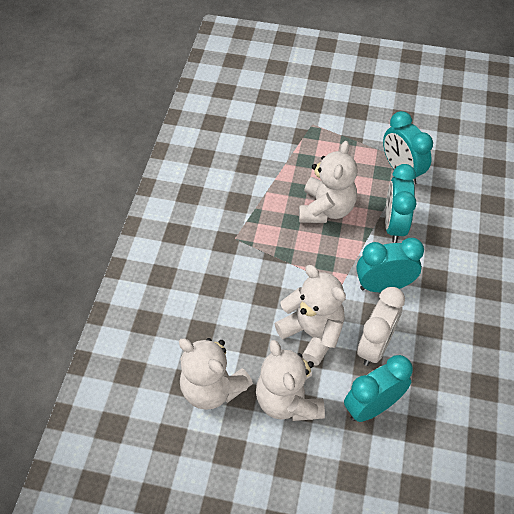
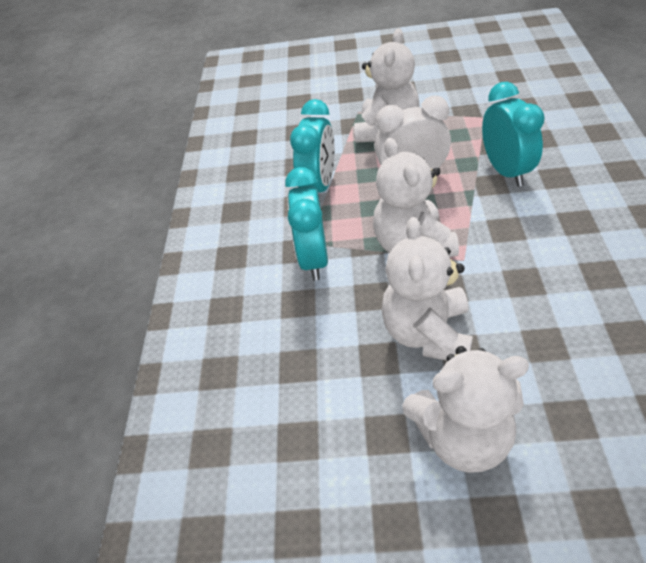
turquoise clock: 4 -> 3

